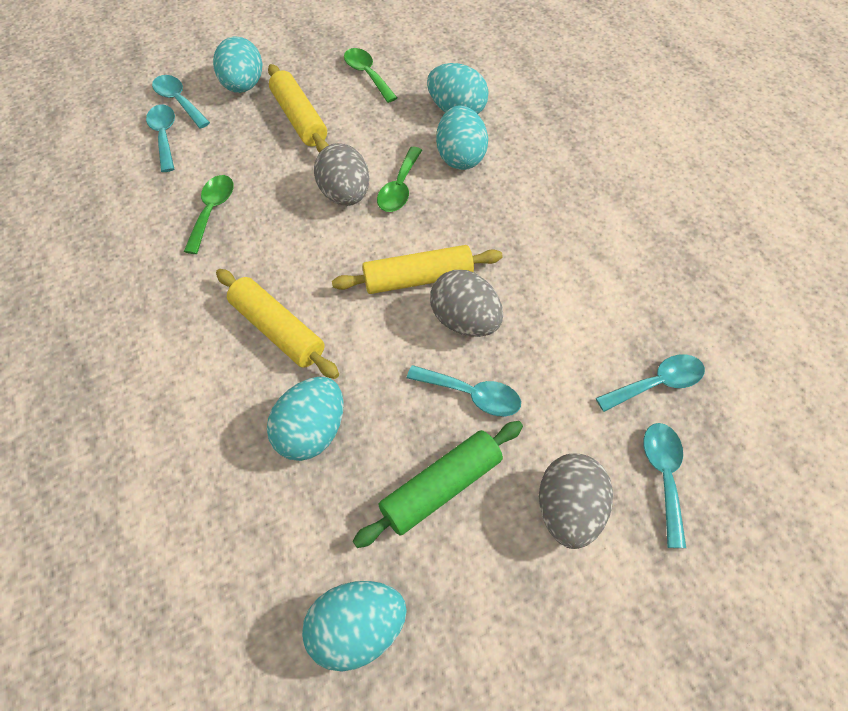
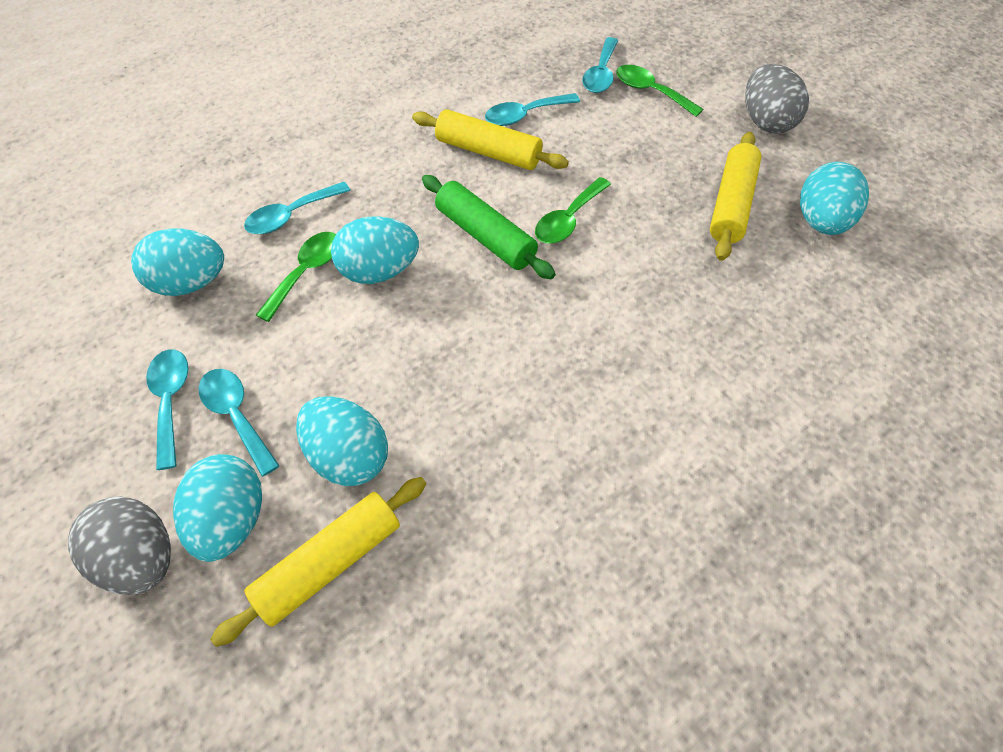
grey egg: 3 -> 2

